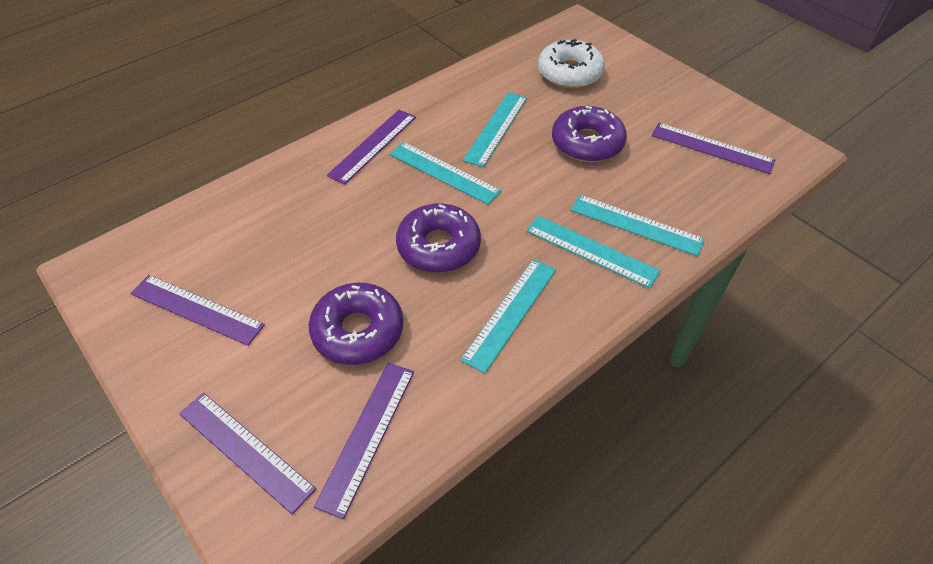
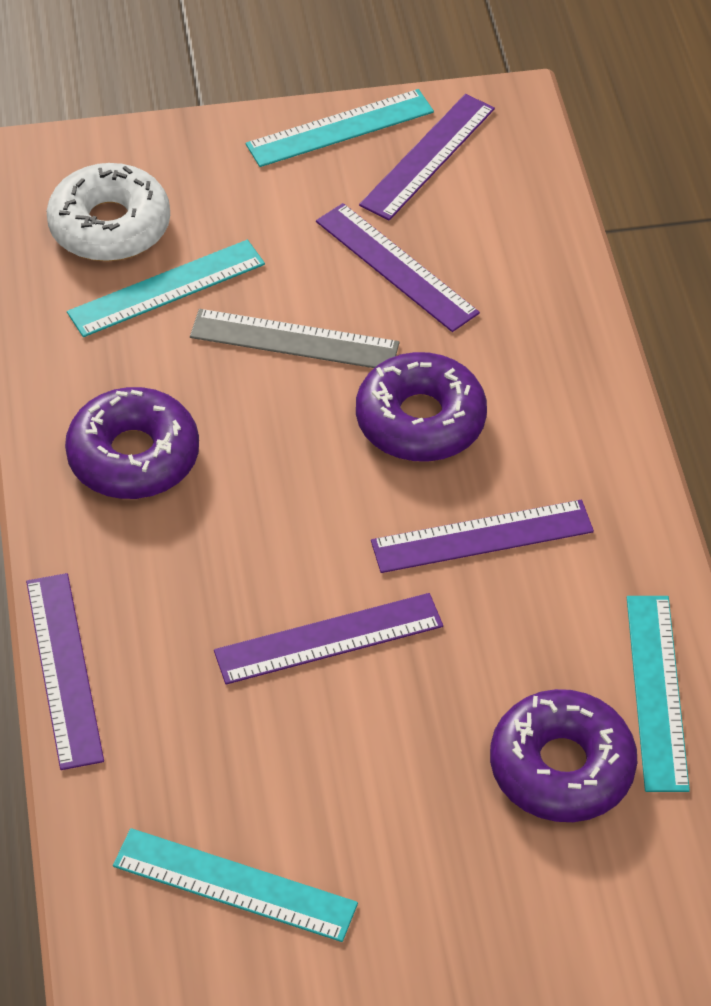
grey ruler: 0 -> 1
turquoise ruler: 5 -> 4

